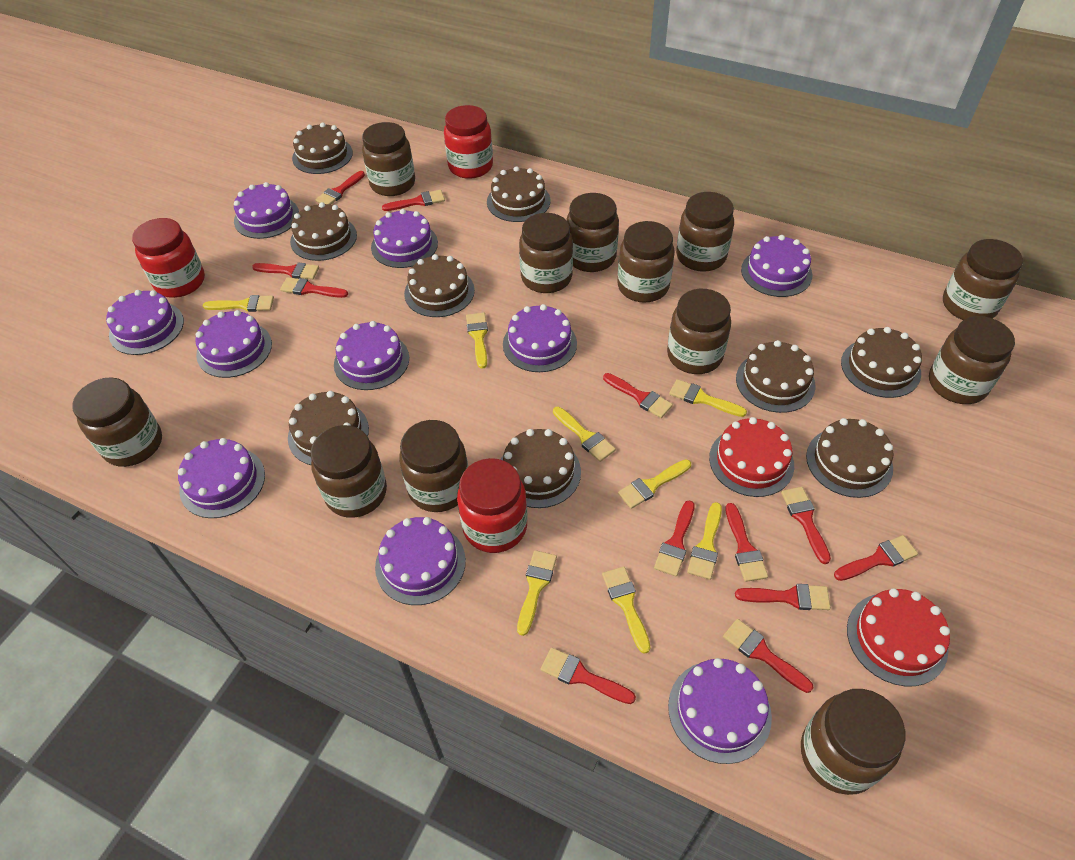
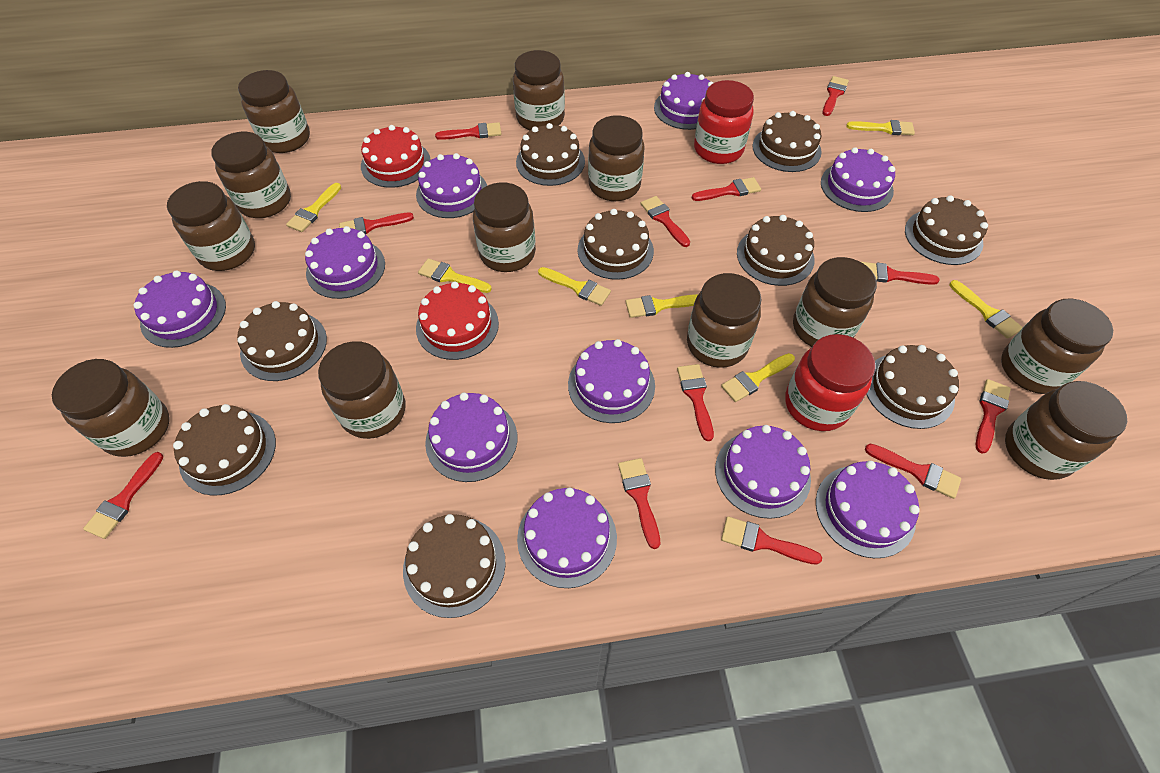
red jar: 3 -> 2
yellow brush: 8 -> 7

